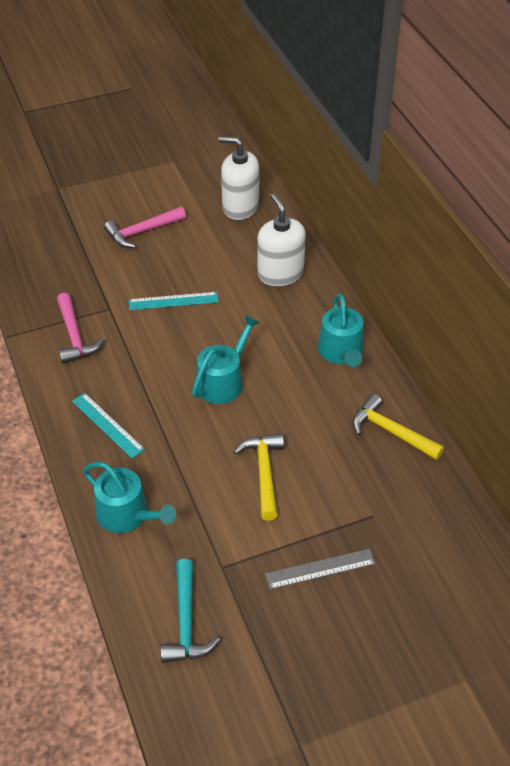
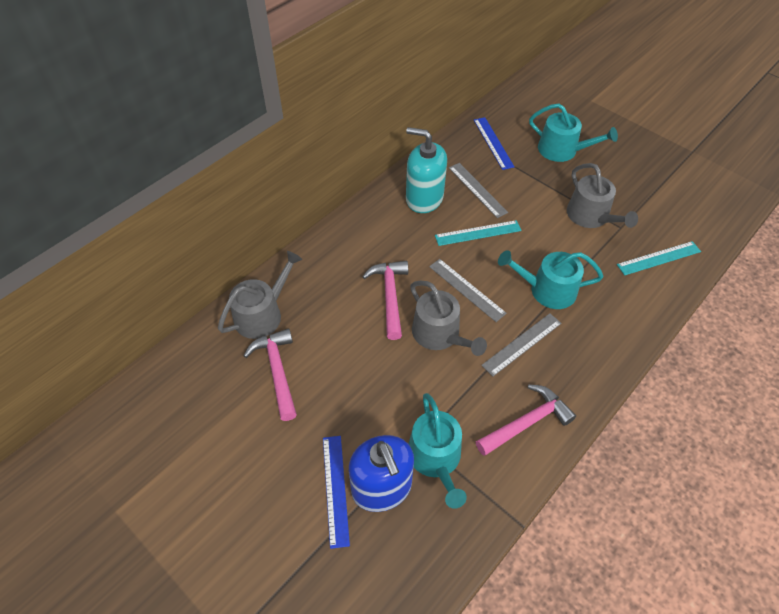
blue ruler: 0 -> 2
blue soap dispenser: 0 -> 1
grey ruler: 1 -> 3
grey watering can: 0 -> 3
pink hammer: 2 -> 3
turquoise hammer: 1 -> 0
turquoise soap dispenser: 0 -> 1
white soap dispenser: 2 -> 0
yellow hammer: 2 -> 0

